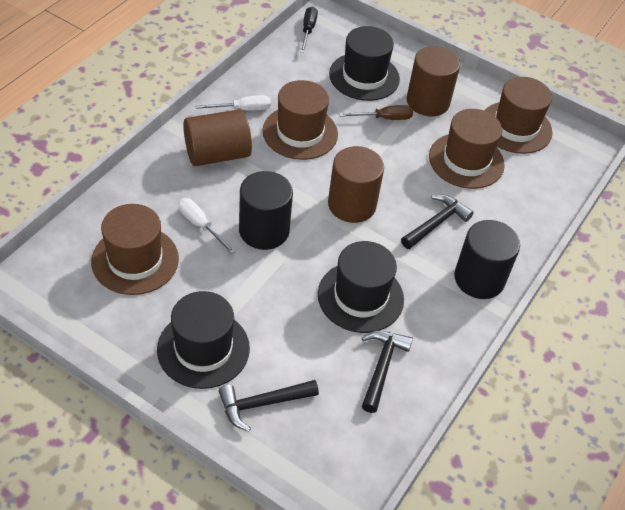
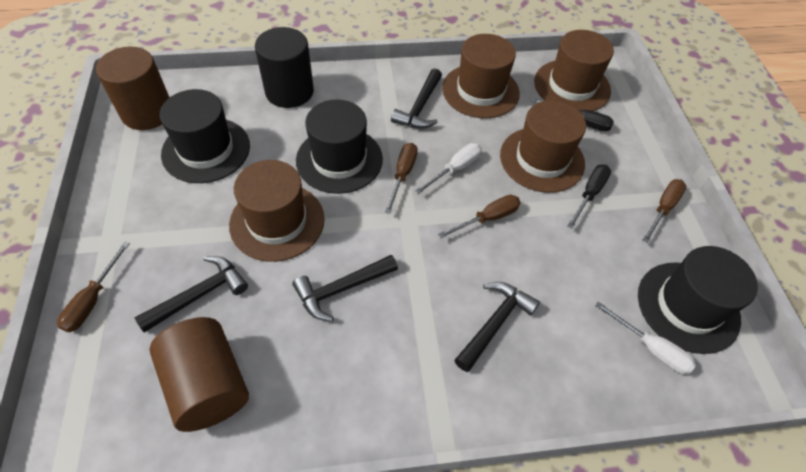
black cylinder: 2 -> 1
black hammer: 3 -> 4
black screwdriver: 1 -> 2
brown cylinder: 3 -> 2
brown screwdriver: 1 -> 4

